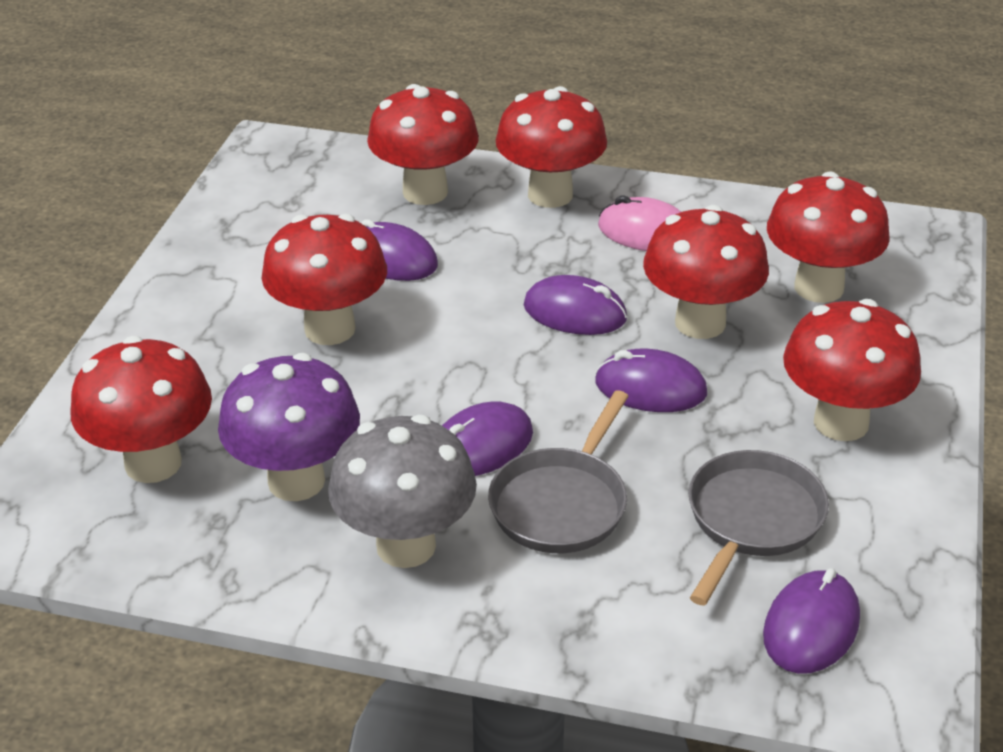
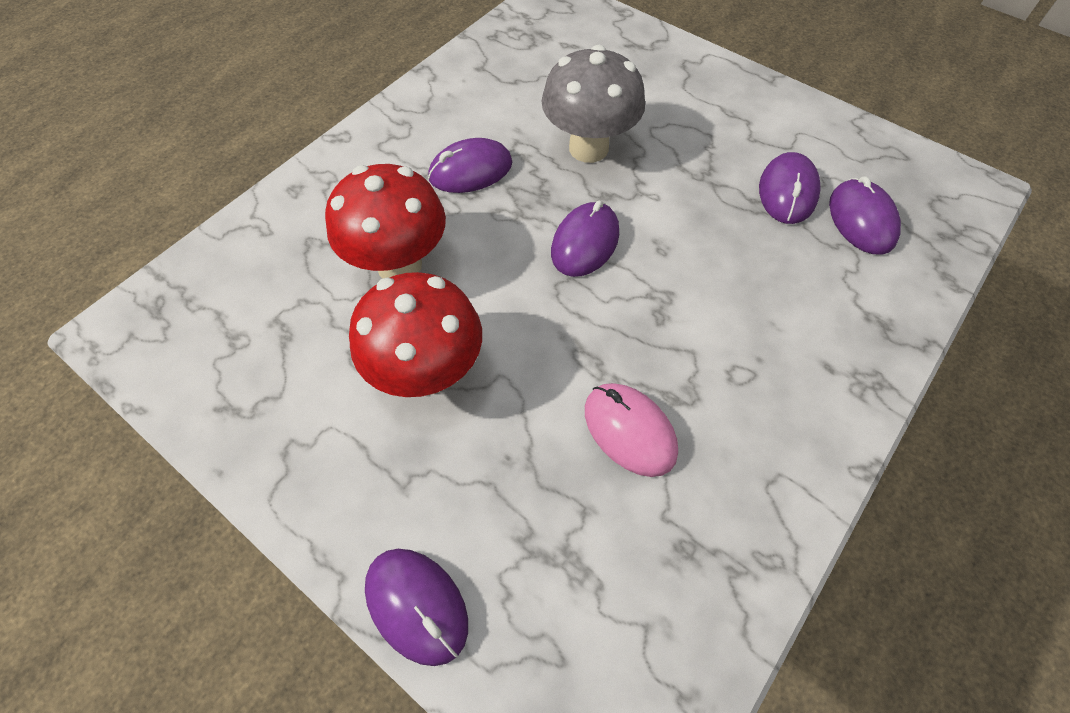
grey pan: 2 -> 0
purple mushroom: 1 -> 0
red mushroom: 7 -> 2

